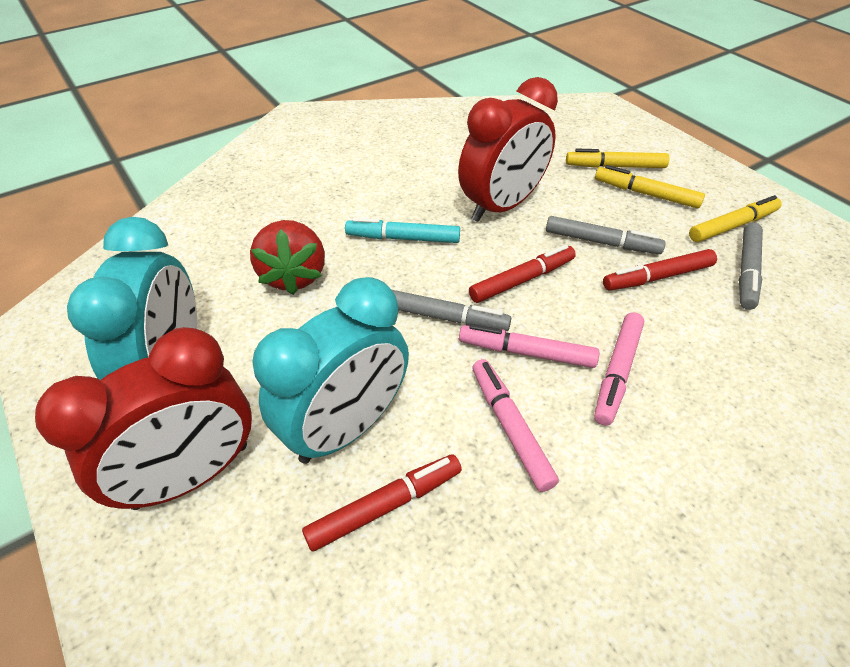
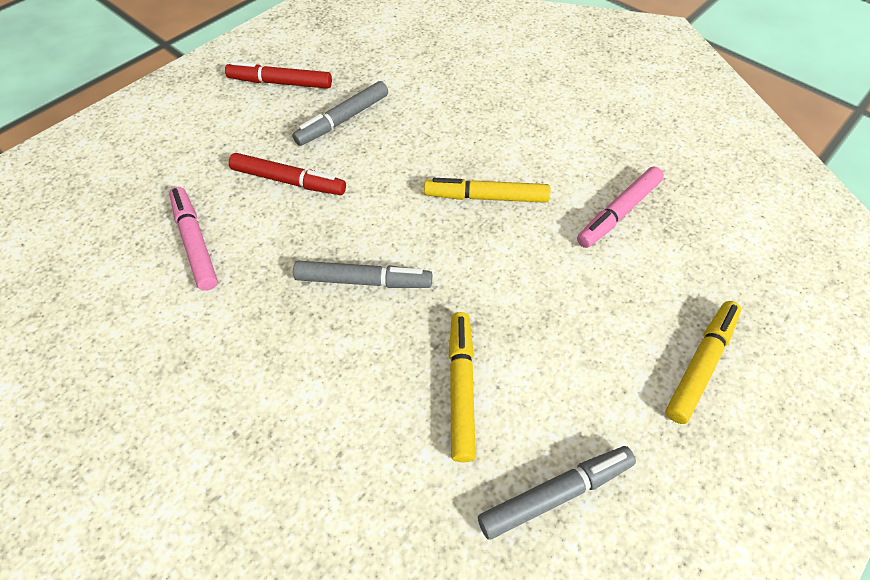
pink marker: 3 -> 2
red clock: 2 -> 0
red marker: 3 -> 2
red strawberry: 1 -> 0
turquoise clock: 2 -> 0
turquoise marker: 1 -> 0

